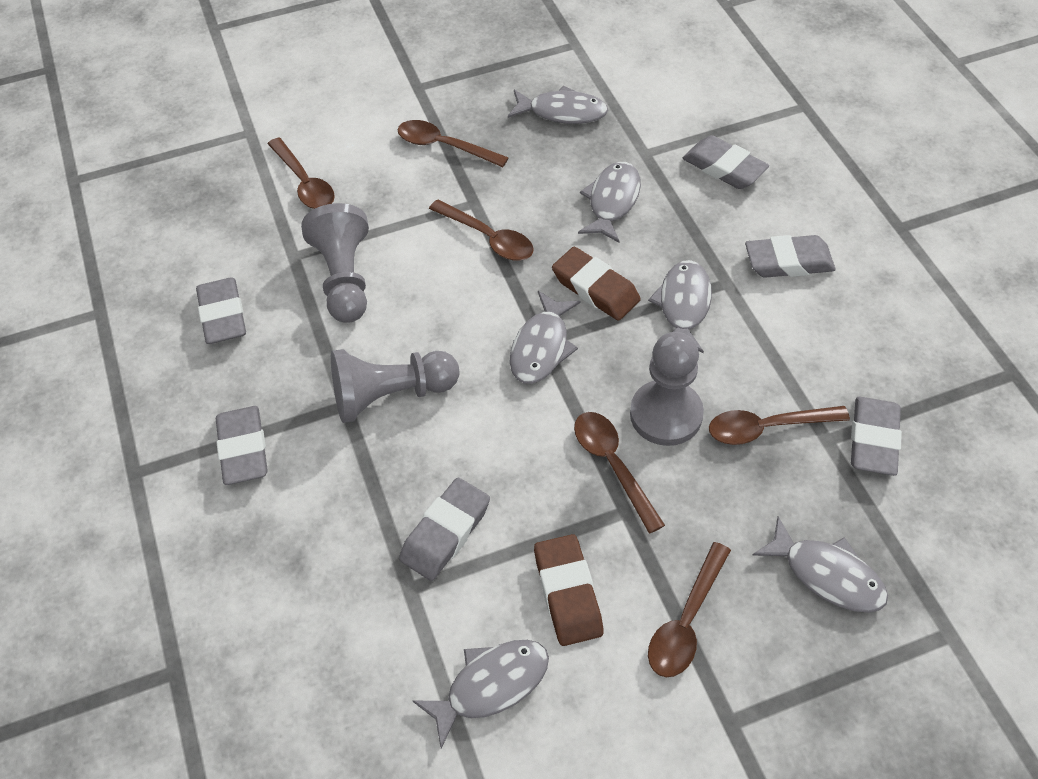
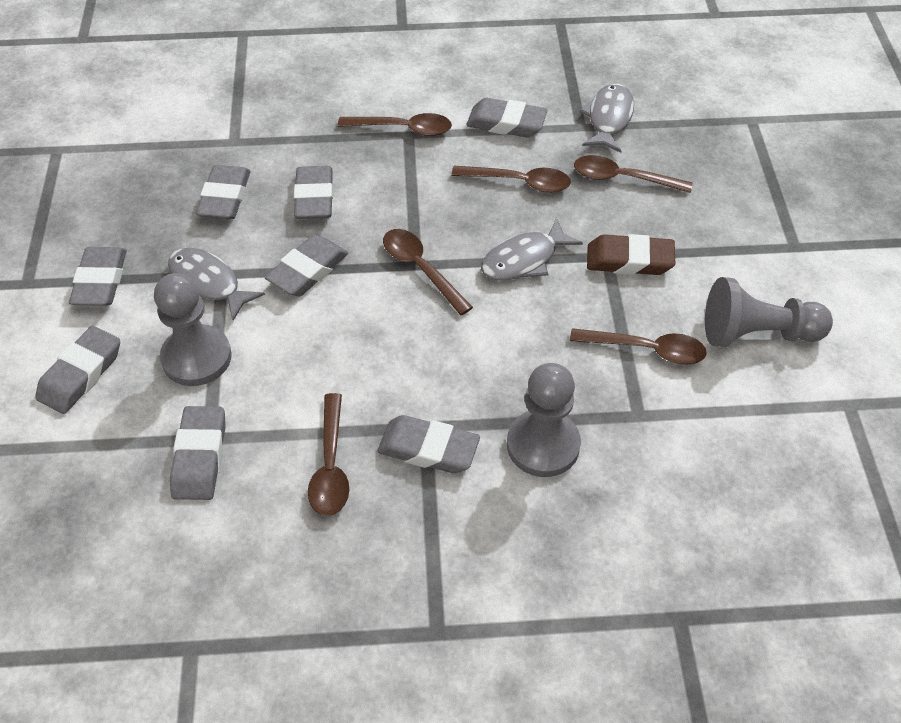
brown eraser: 2 -> 1
grey eraser: 6 -> 8
grey fish: 6 -> 3

